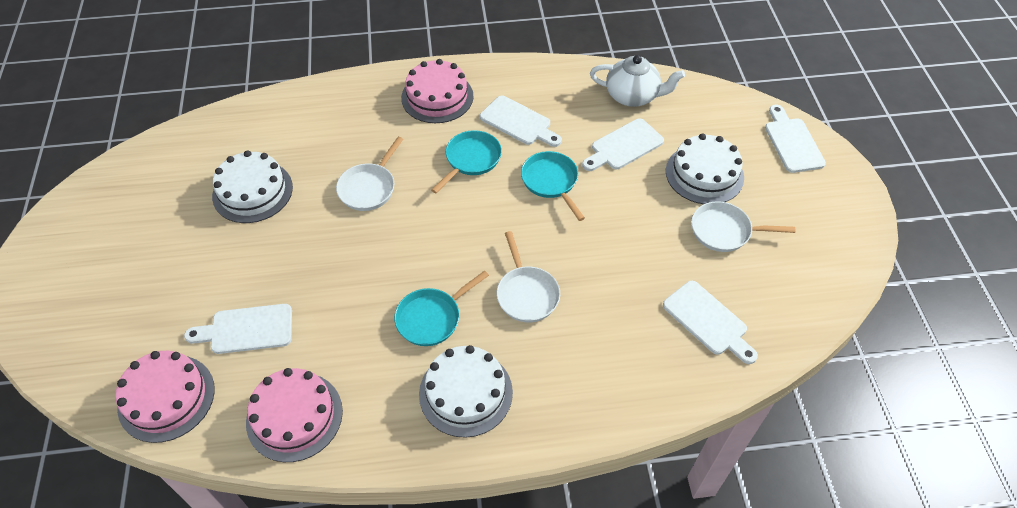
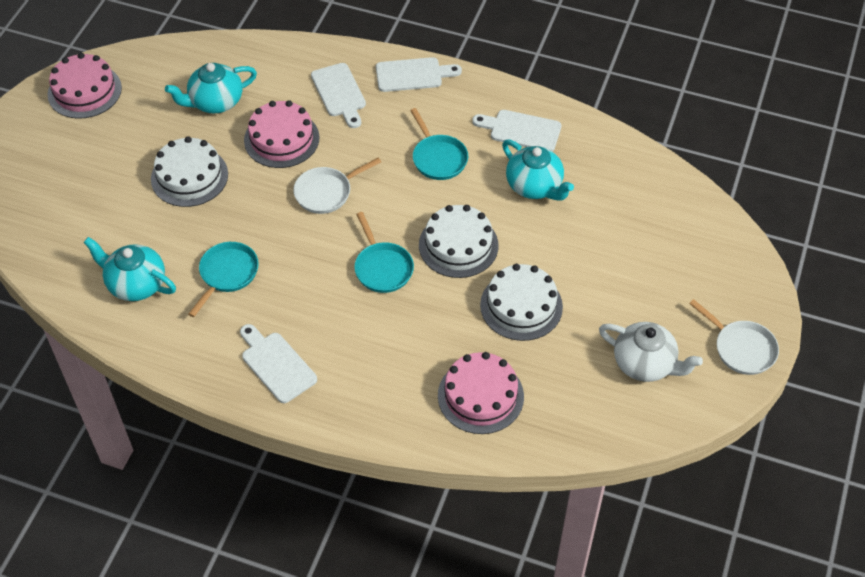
turquoise teapot: 0 -> 3
white cutting board: 5 -> 4
white pan: 3 -> 2

